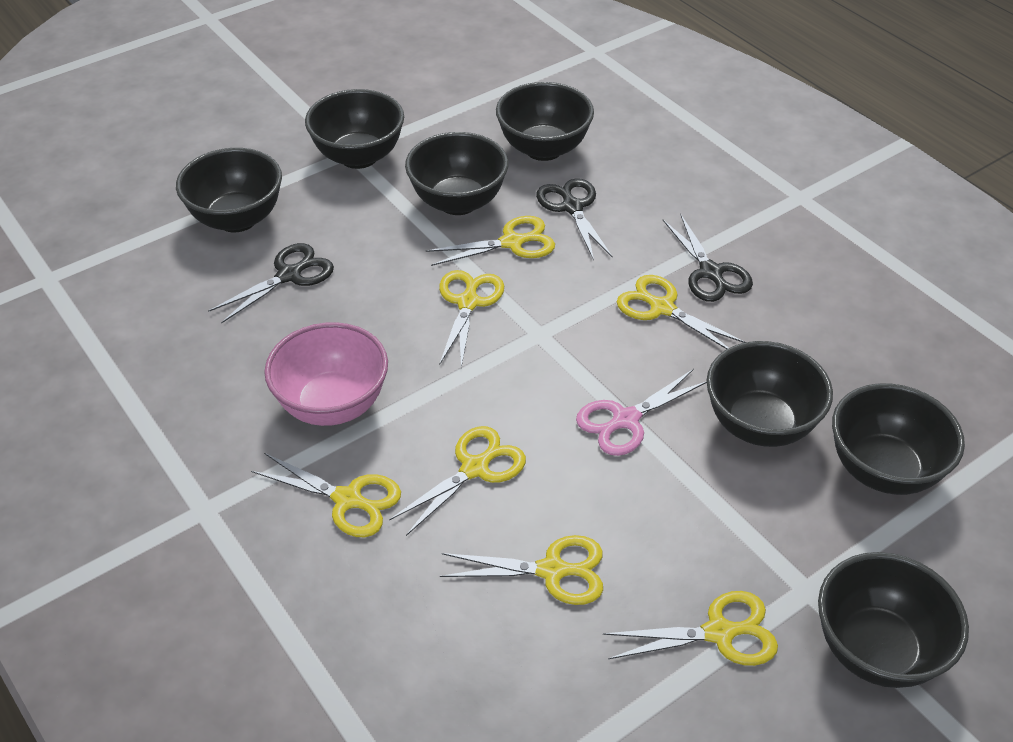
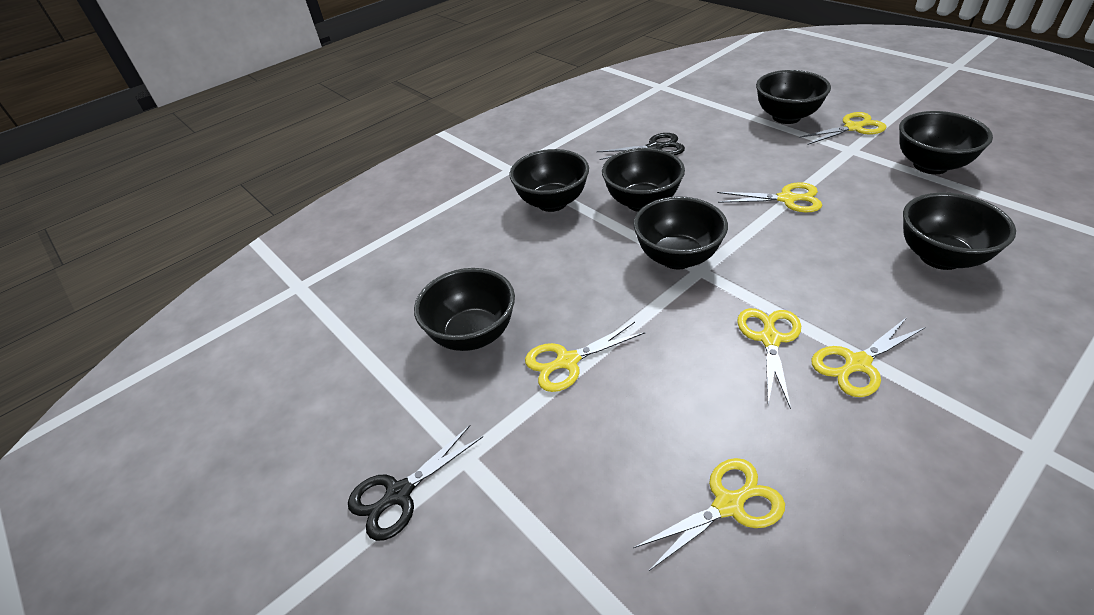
black scissors: 3 -> 2
pink bowl: 1 -> 0
pink scissors: 1 -> 0
yellow scissors: 7 -> 6

